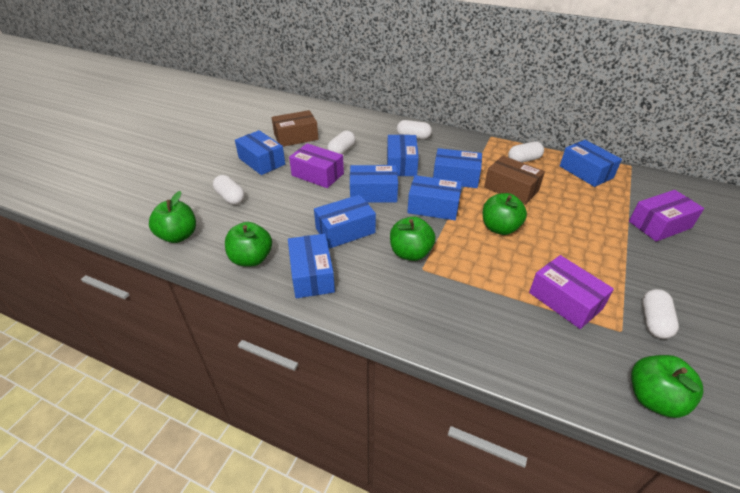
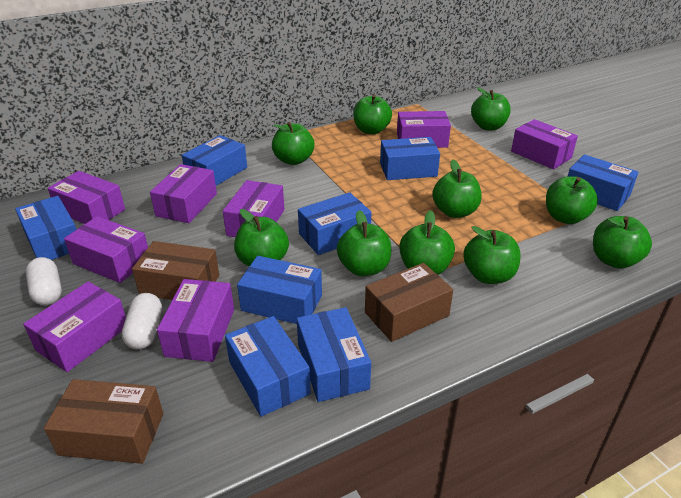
brown box: 2 -> 3
green apple: 5 -> 10
purple box: 3 -> 8
white capsule: 5 -> 2

